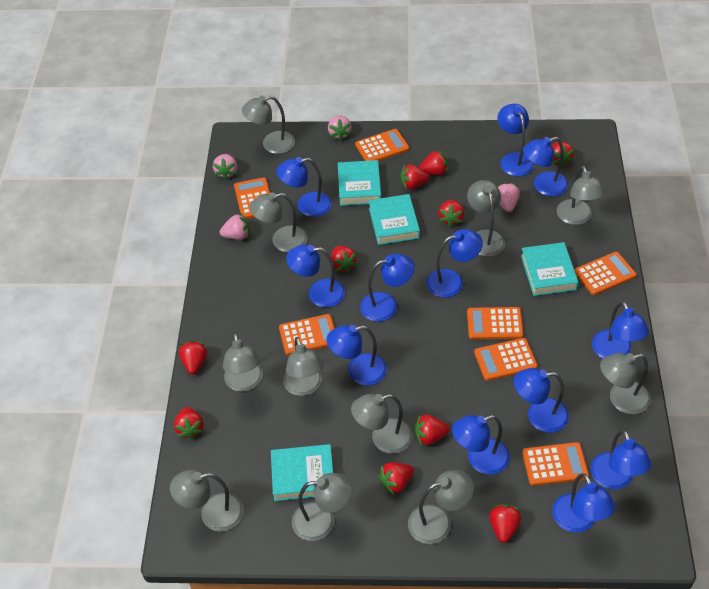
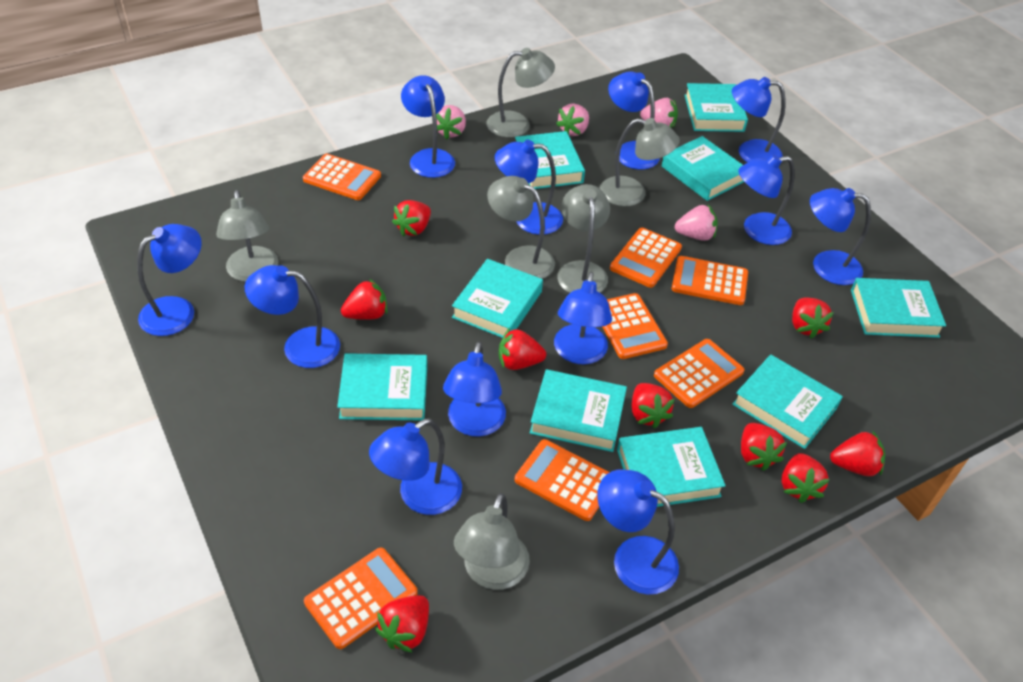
grey lamp: 11 -> 6
red strawberry: 10 -> 9
turquoise book: 4 -> 9

